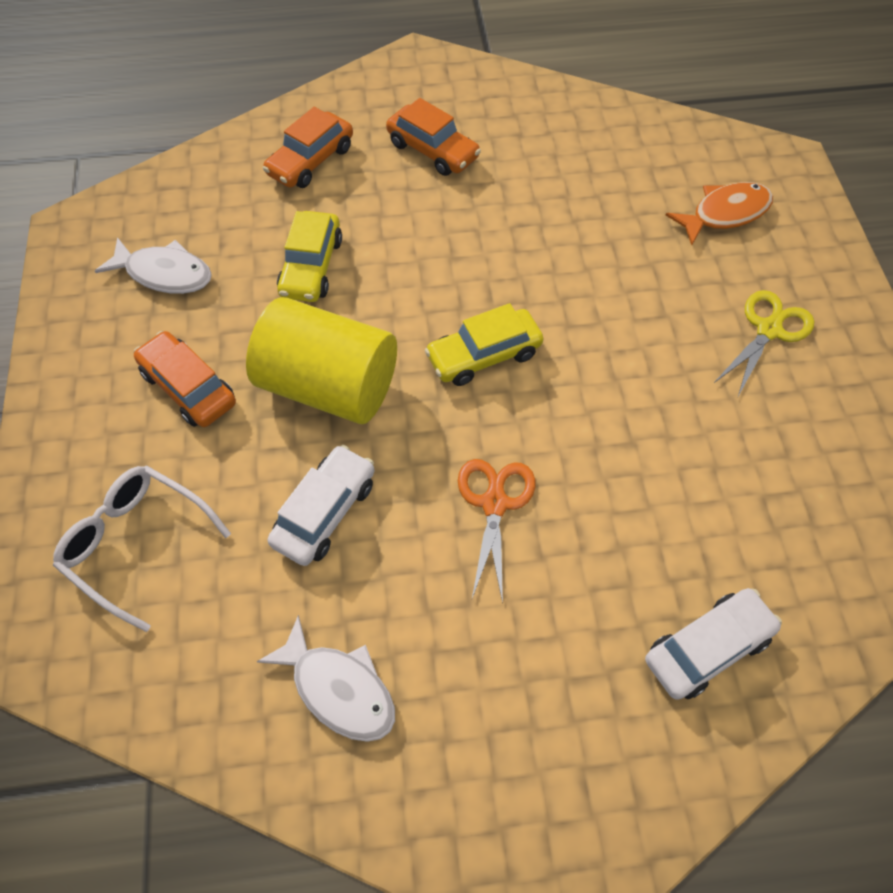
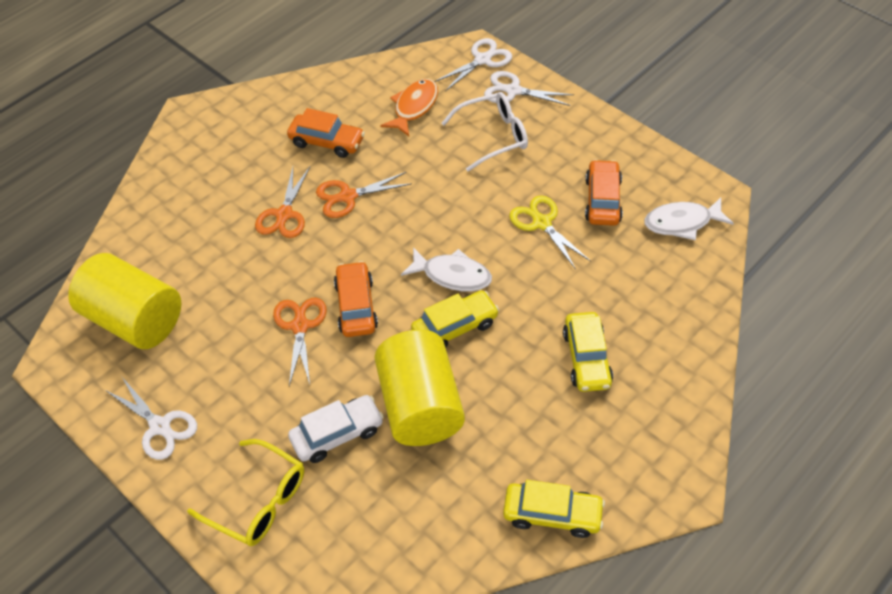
orange scissors: 1 -> 3
white car: 2 -> 1
white scissors: 0 -> 3
yellow car: 2 -> 3
yellow cylinder: 1 -> 2
yellow glasses: 0 -> 1

